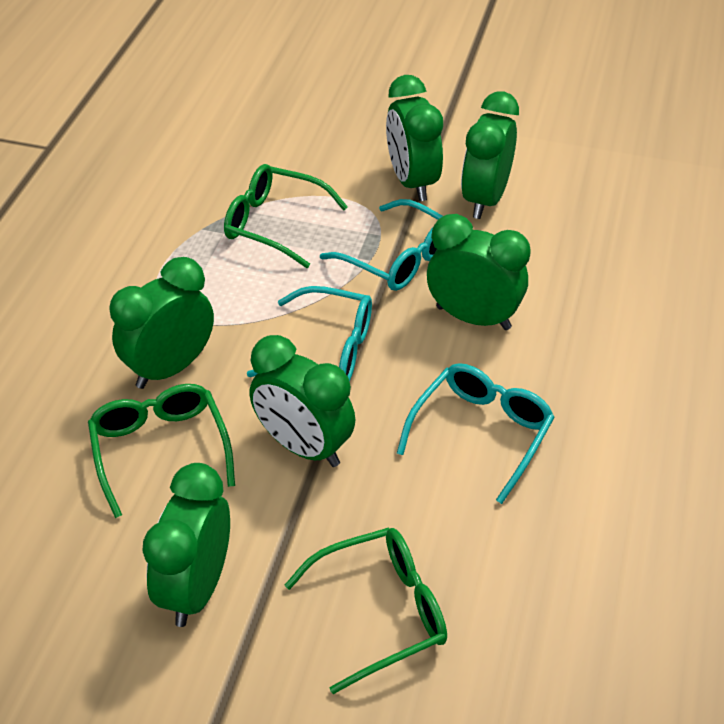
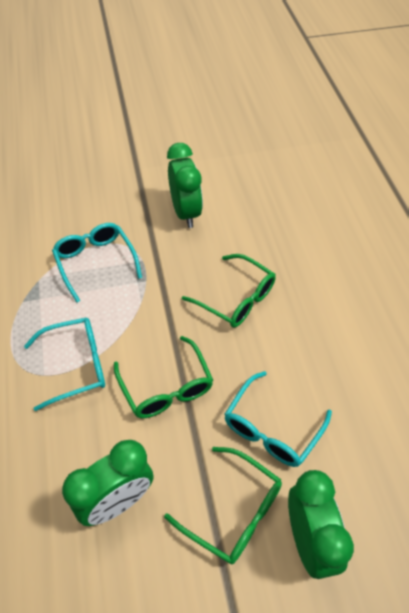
green clock: 6 -> 3

